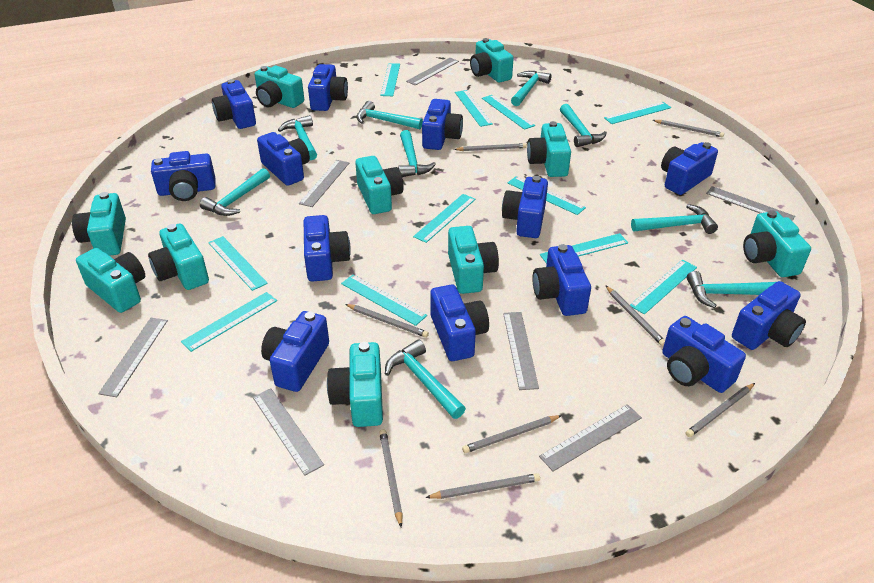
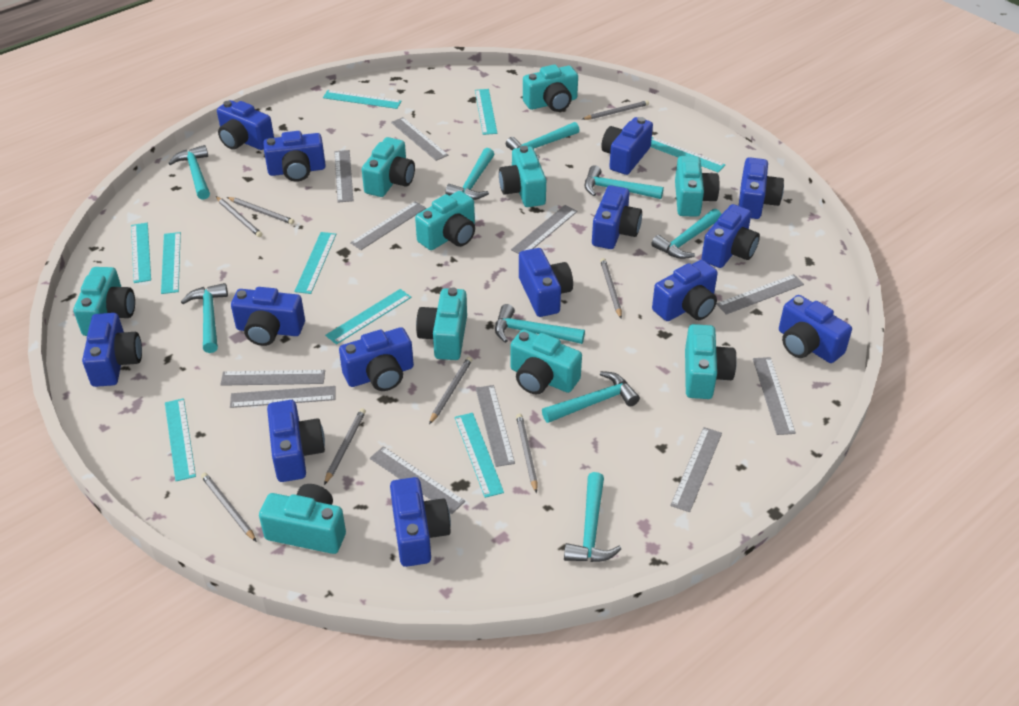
blue camera: 13 -> 14
grey ruler: 7 -> 11
turquoise ruler: 11 -> 9

